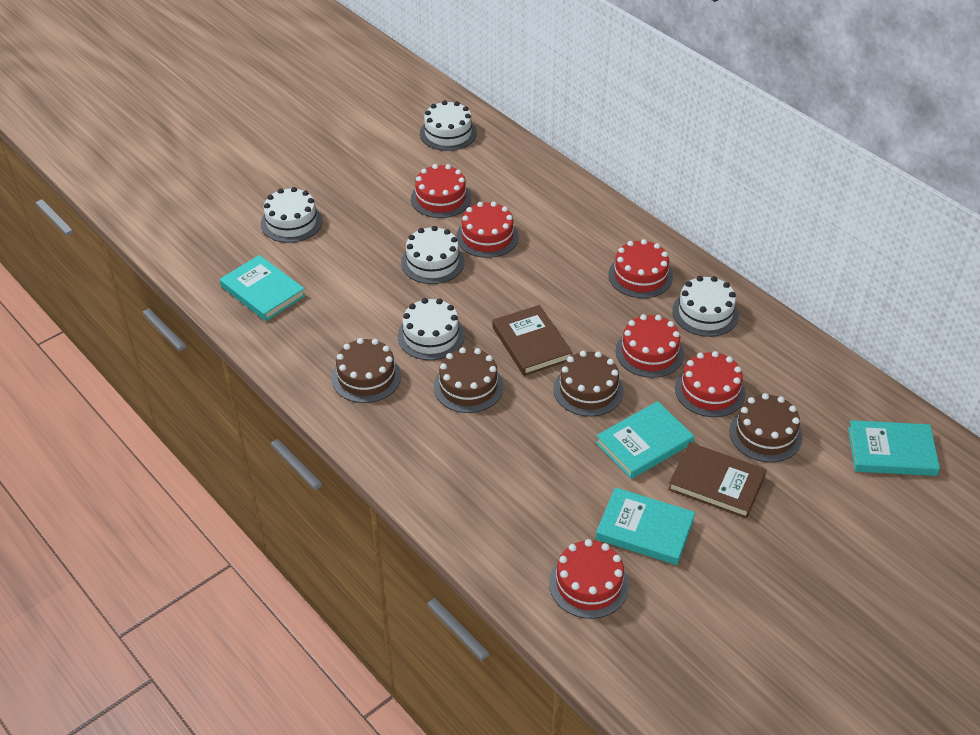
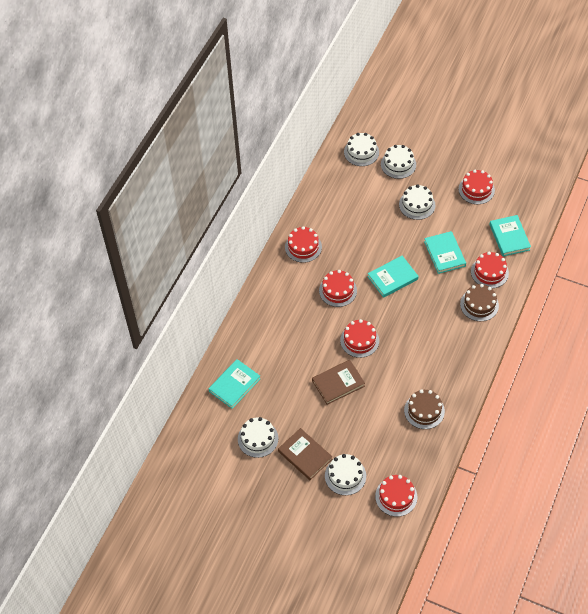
brown cake: 4 -> 2

